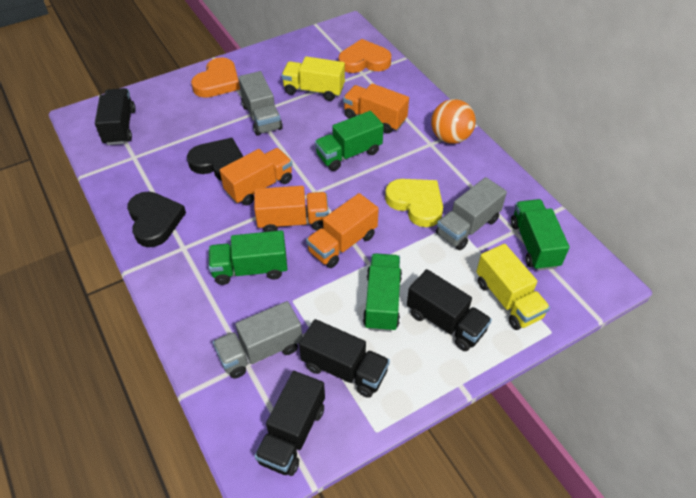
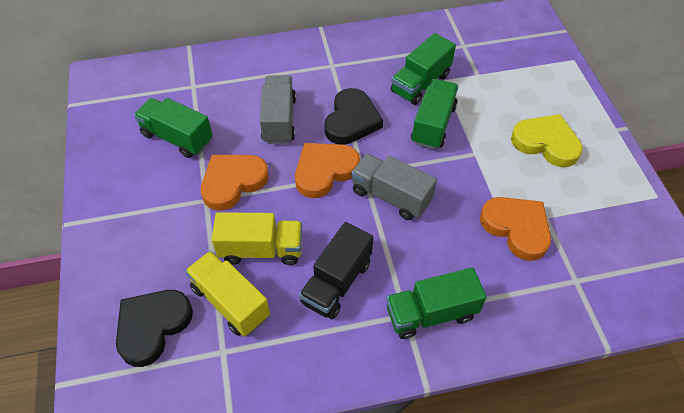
black truck: 4 -> 1
grey truck: 3 -> 2
orange ball: 1 -> 0
orange heart: 2 -> 3
orange truck: 4 -> 0

